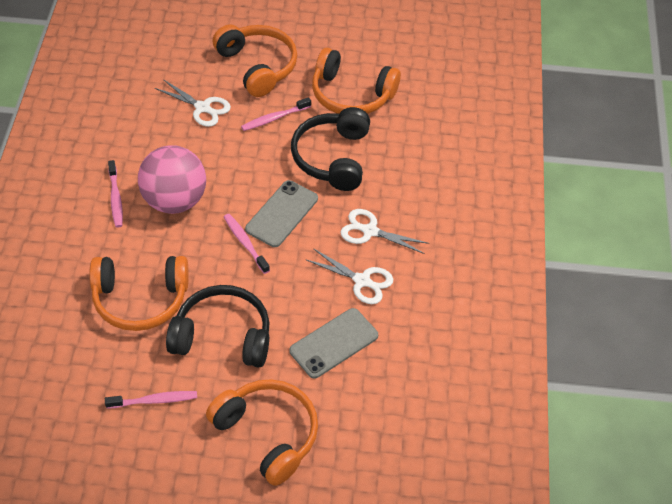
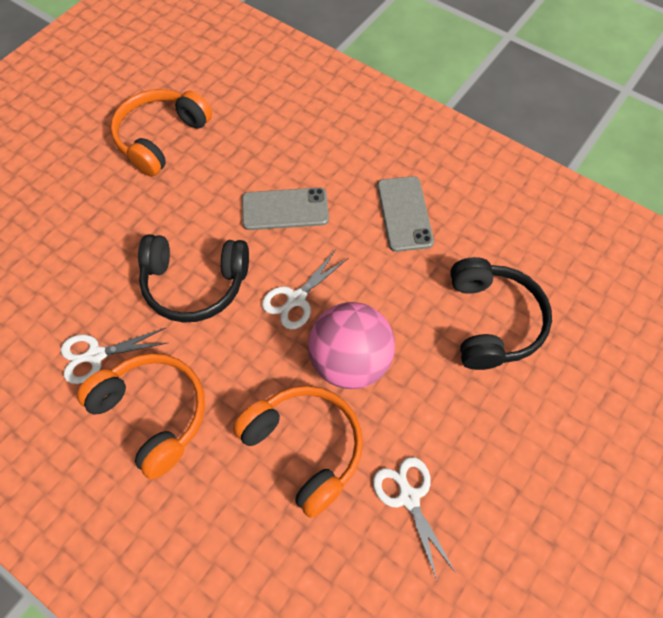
orange headphones: 4 -> 3
pink toothbrush: 4 -> 0

